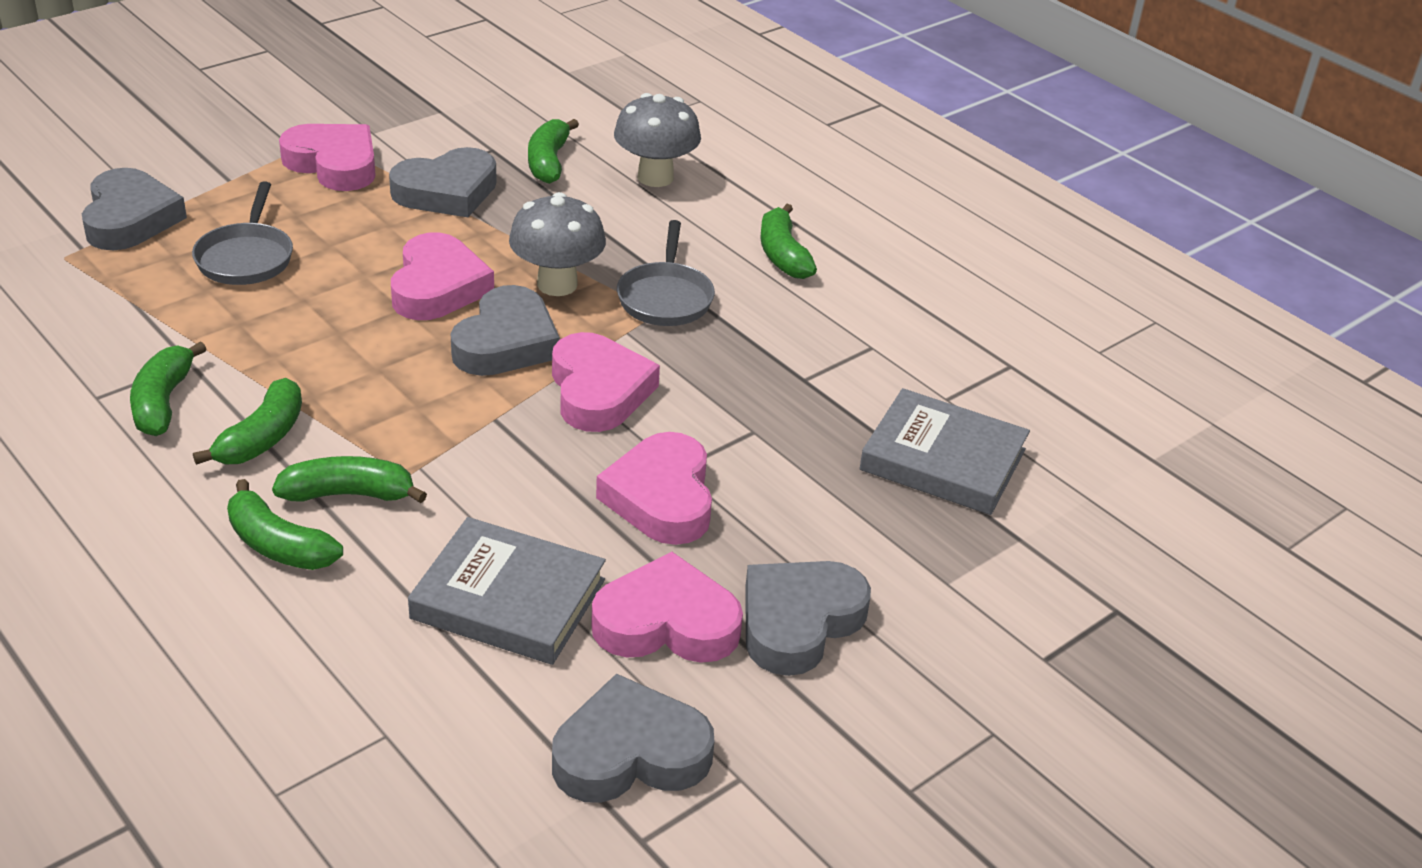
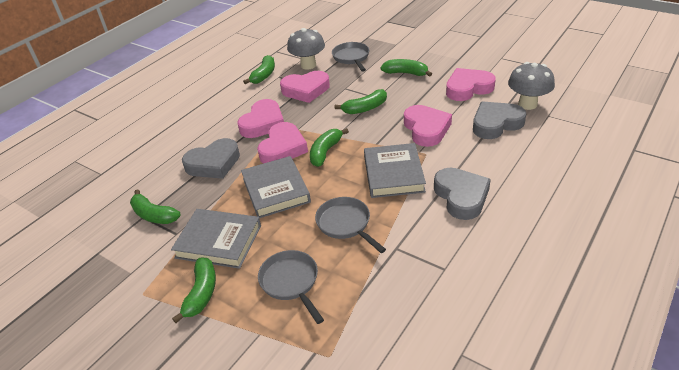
grey book: 2 -> 3
grey heart: 5 -> 3
grey pan: 2 -> 3

